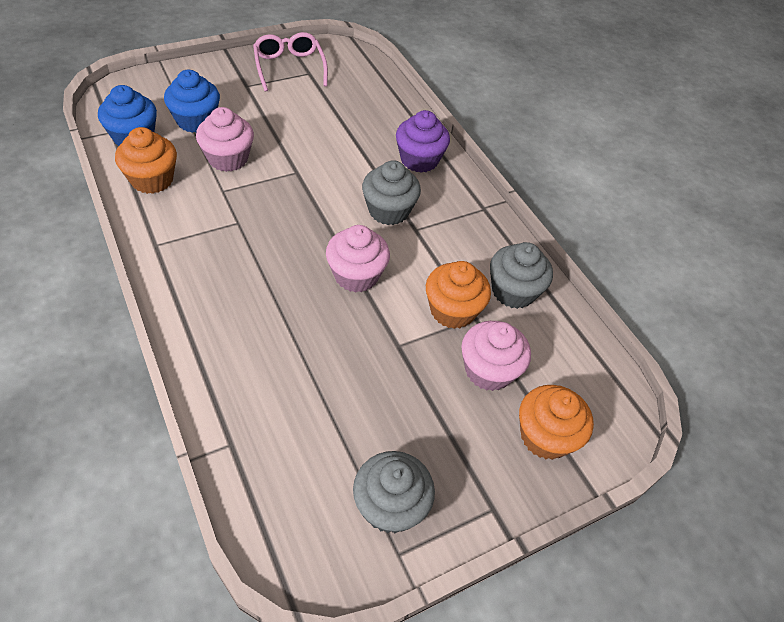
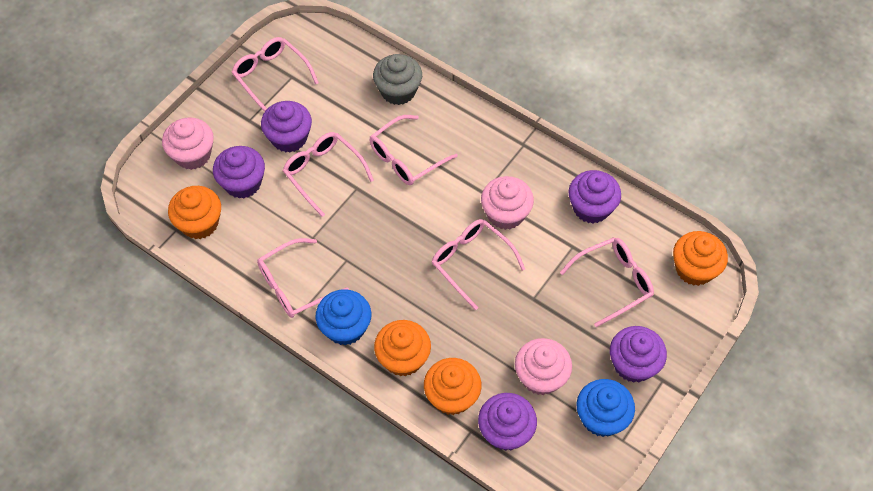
grey cupcake: 3 -> 1
orange cupcake: 3 -> 4
pink glasses: 1 -> 6
purple cupcake: 1 -> 5

